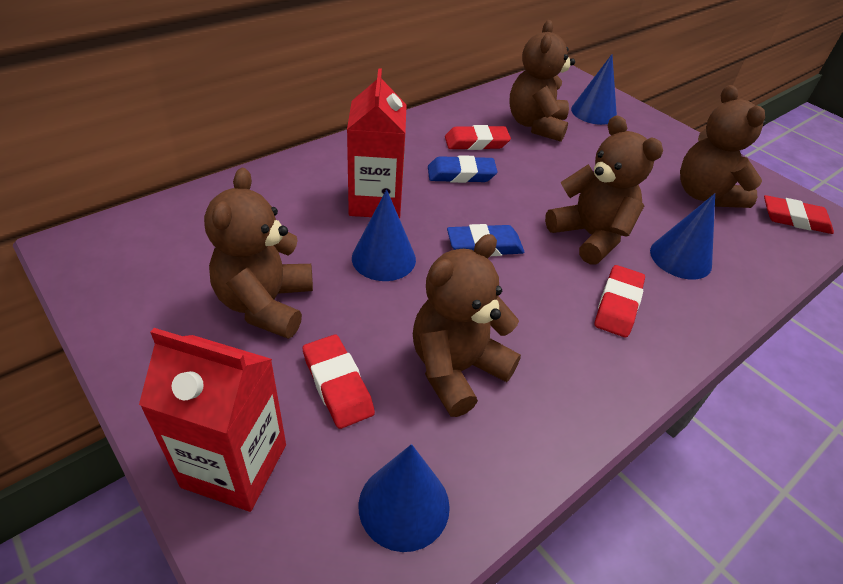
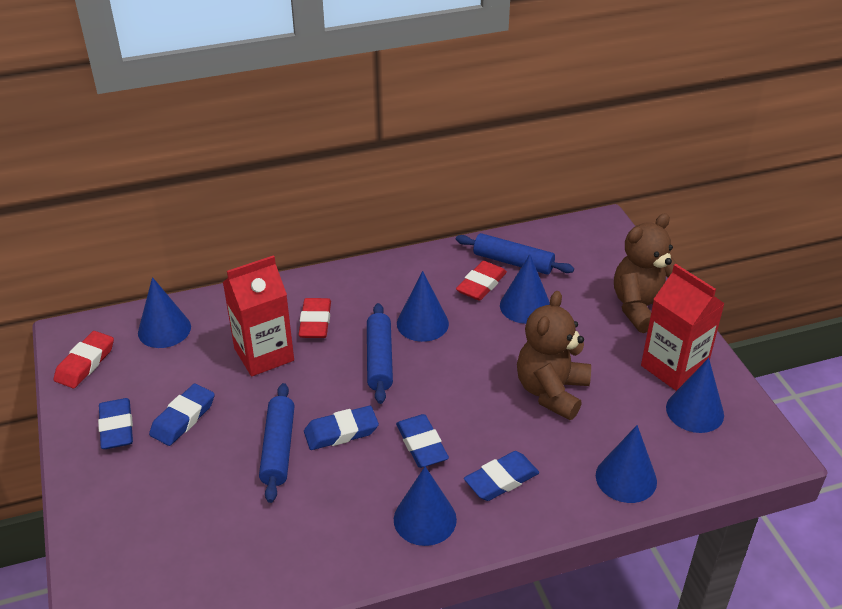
blue cone: 4 -> 6
blue eraser: 2 -> 5
blue rolling pin: 0 -> 3
brown teddy bear: 5 -> 2
red eraser: 4 -> 3

